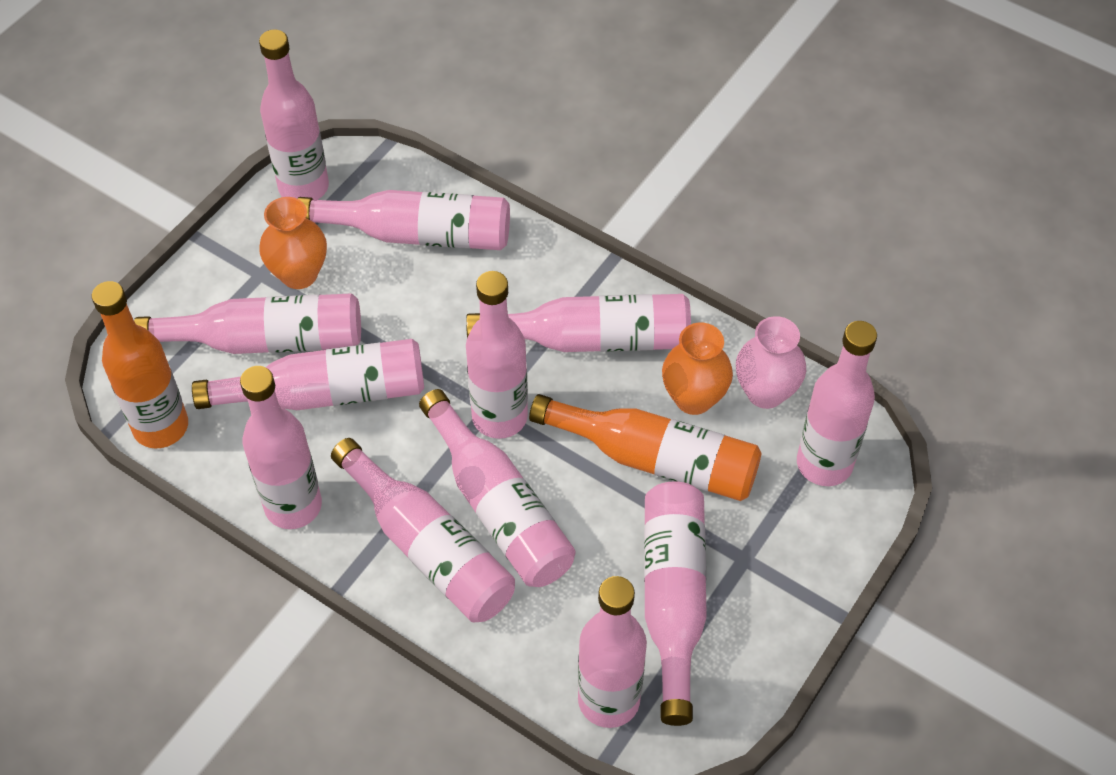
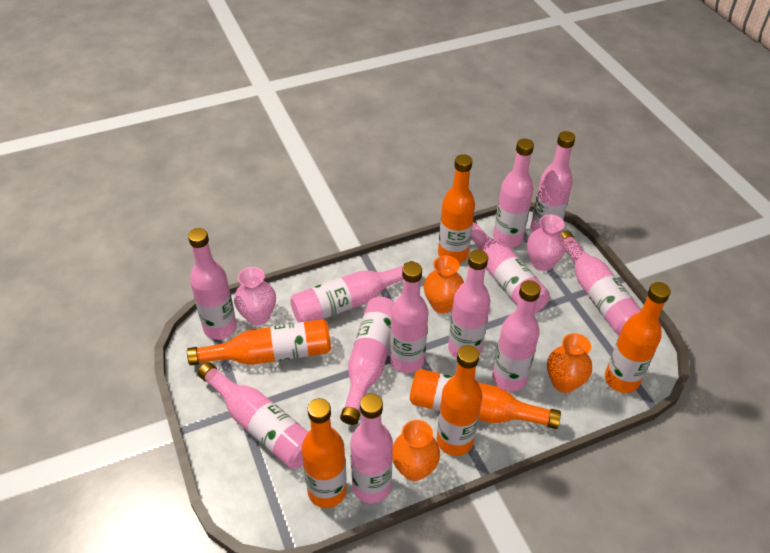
orange bottle: 2 -> 6
orange vase: 2 -> 3
pink vase: 1 -> 2

